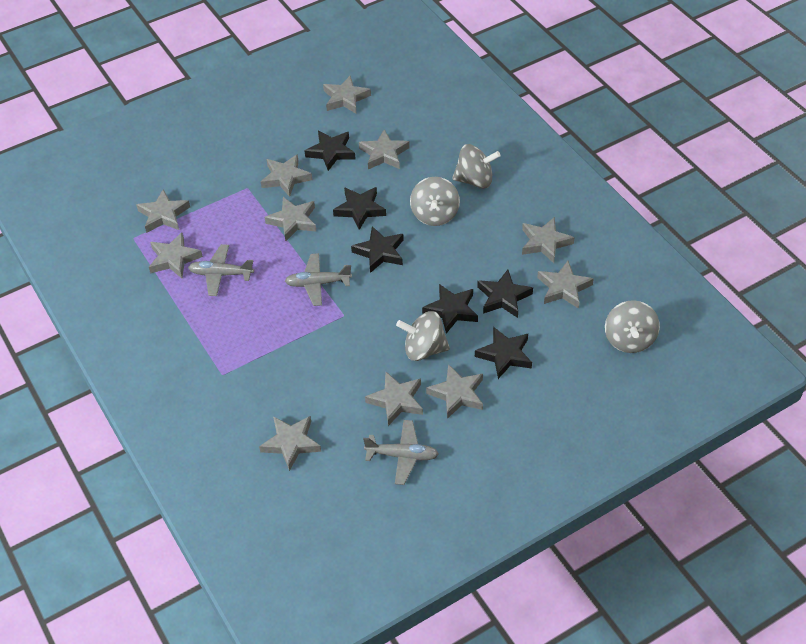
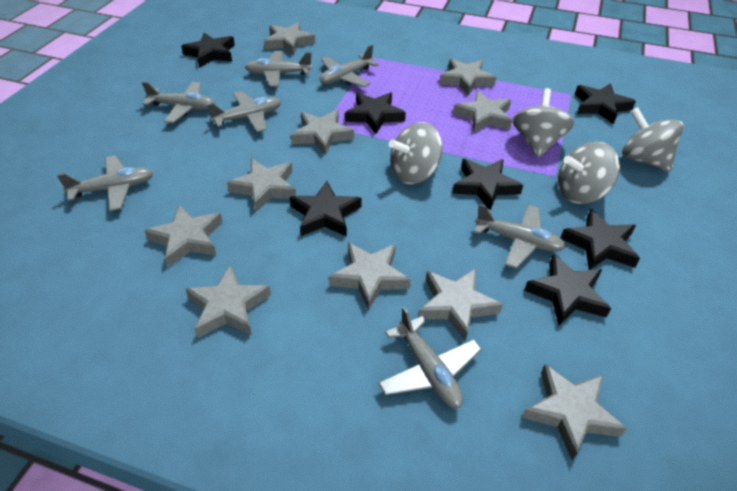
black star: 6 -> 7
grey plane: 3 -> 7
grey star: 11 -> 10

